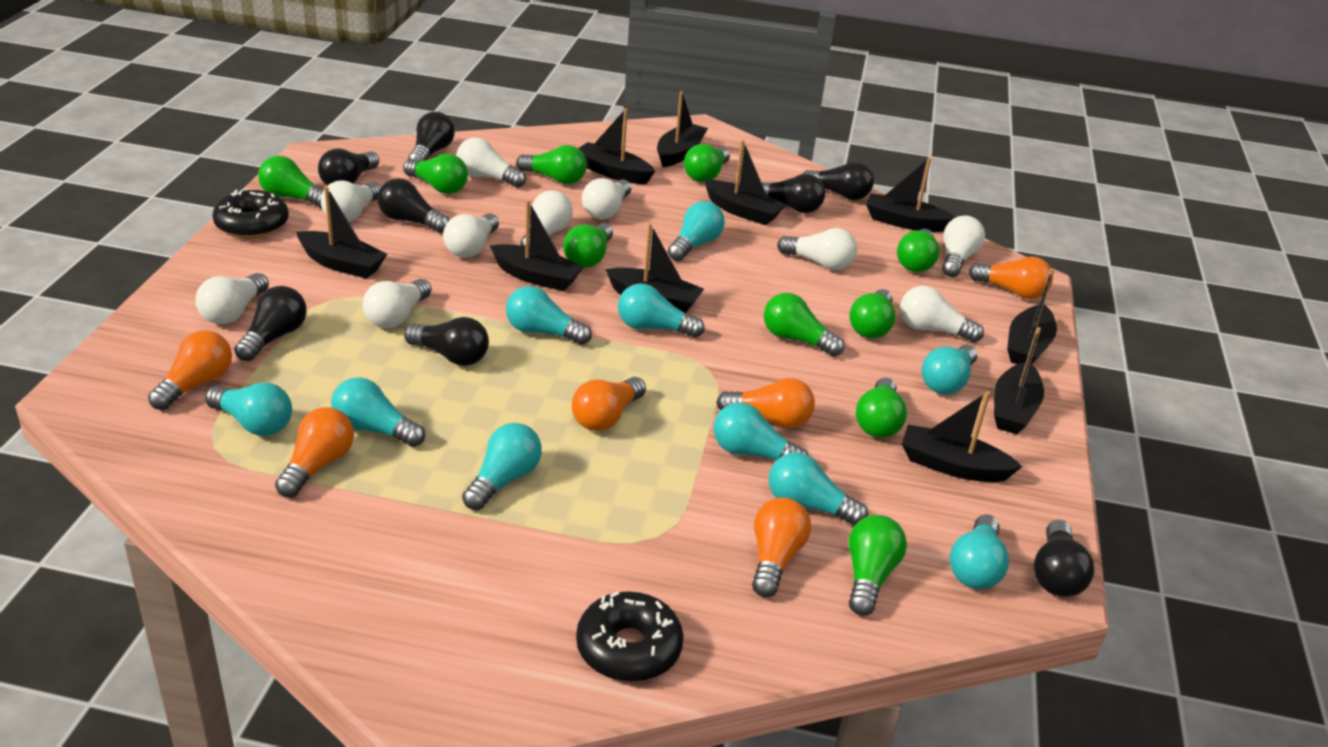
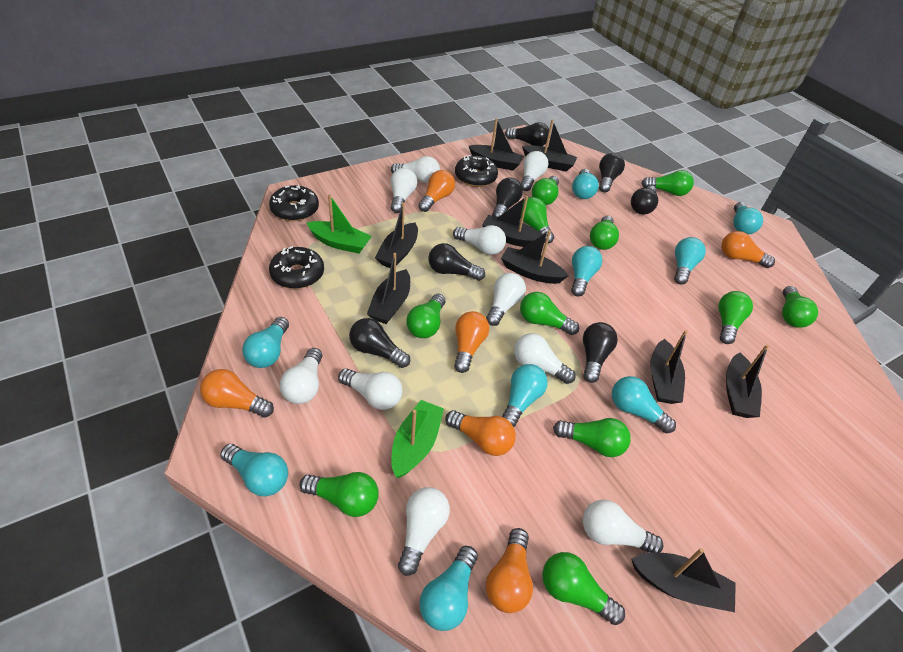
black boat: 10 -> 9
black donut: 2 -> 3
black light bulb: 8 -> 7
green boat: 0 -> 2
green light bulb: 10 -> 11
turquoise light bulb: 10 -> 9

